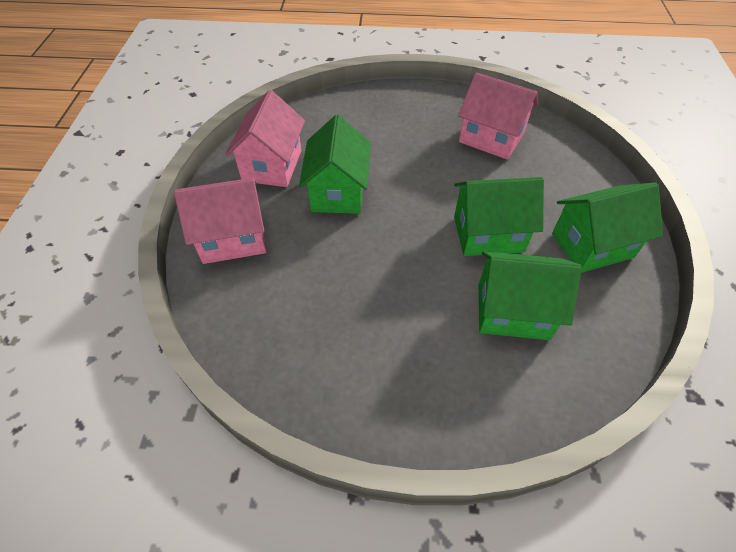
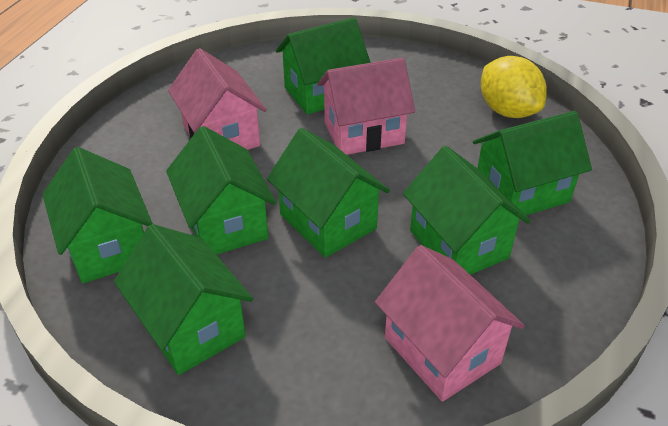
green house: 4 -> 7
yellow lemon: 0 -> 1

